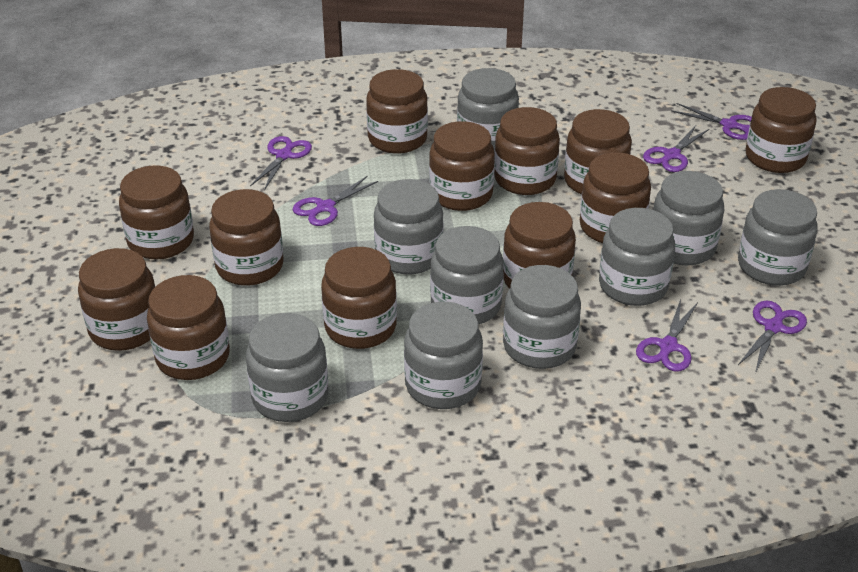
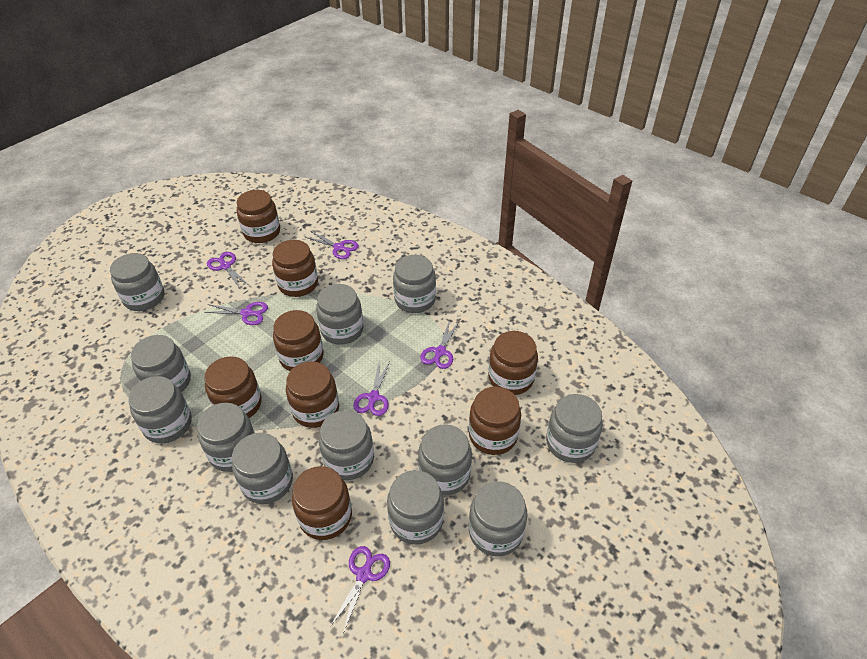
brown jar: 12 -> 8
grey jar: 9 -> 12

